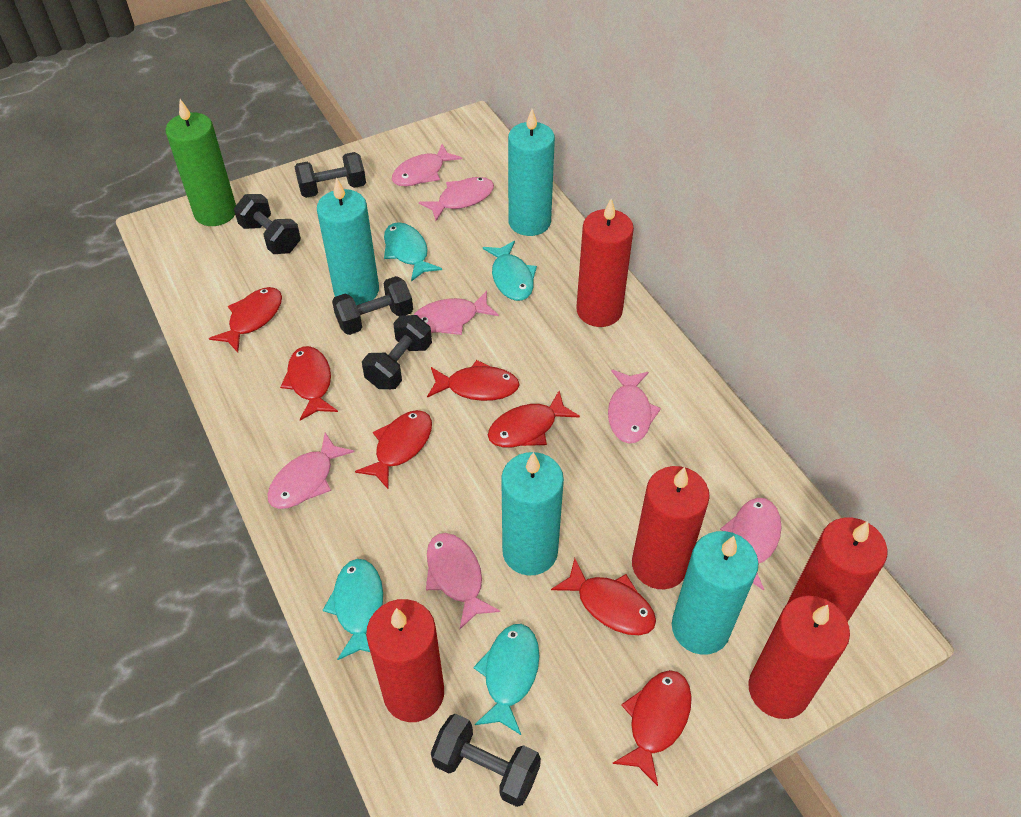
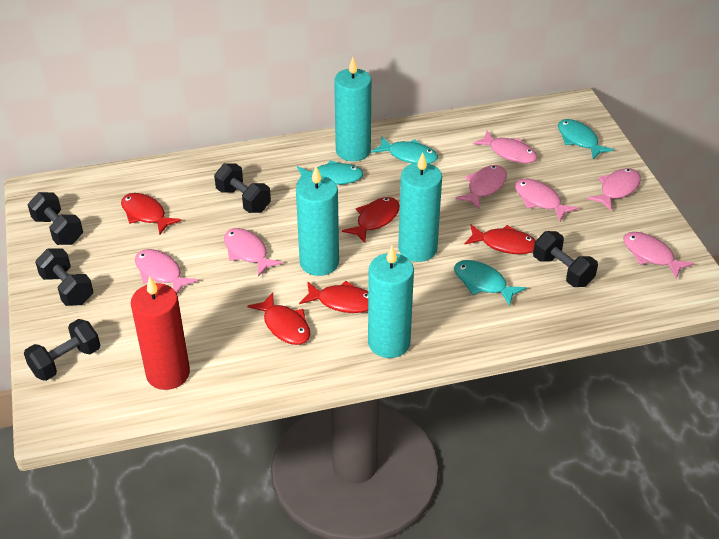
green candle: 1 -> 0
red candle: 5 -> 1
red fish: 7 -> 5

